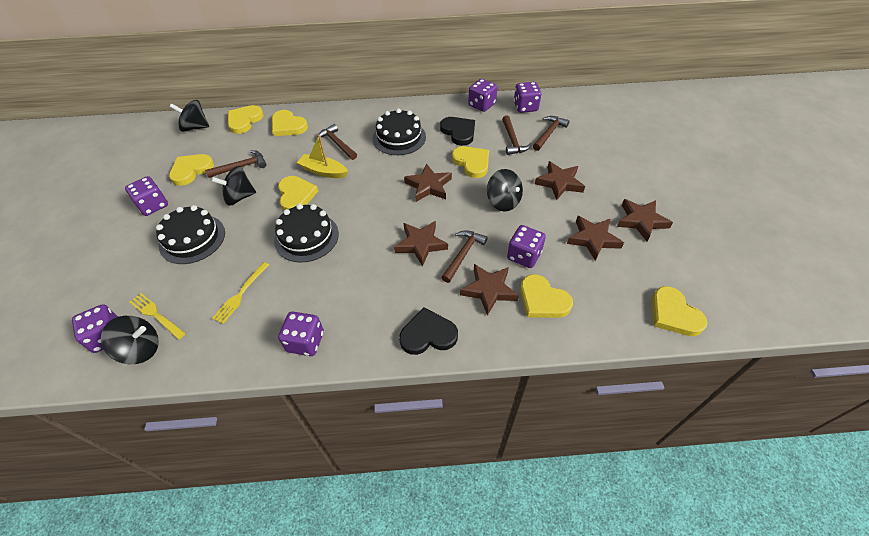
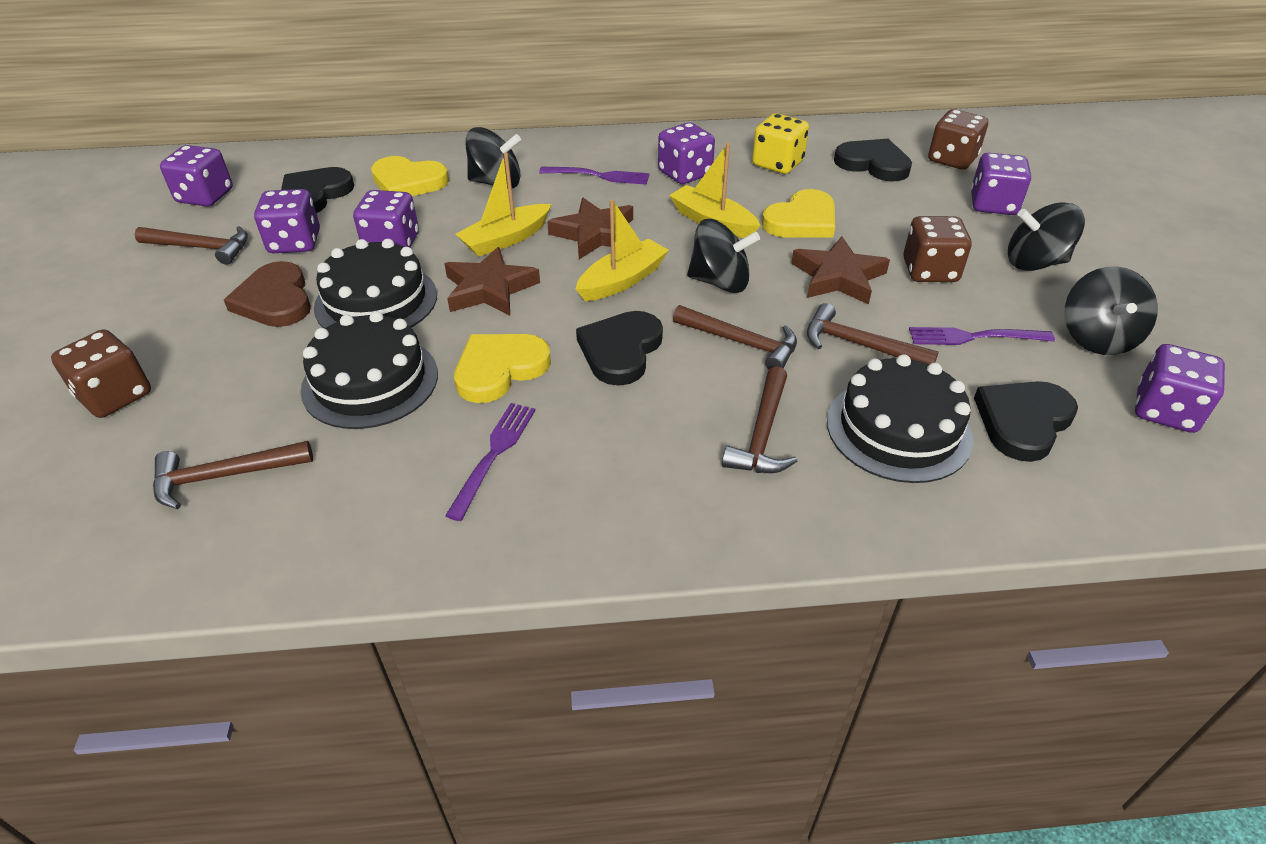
black heart: 2 -> 4
brown dice: 0 -> 3
brown heart: 0 -> 1
brown star: 6 -> 3
purple fork: 0 -> 3
yellow boat: 1 -> 3
yellow dice: 0 -> 1
yellow fork: 2 -> 0
yellow heart: 7 -> 3

